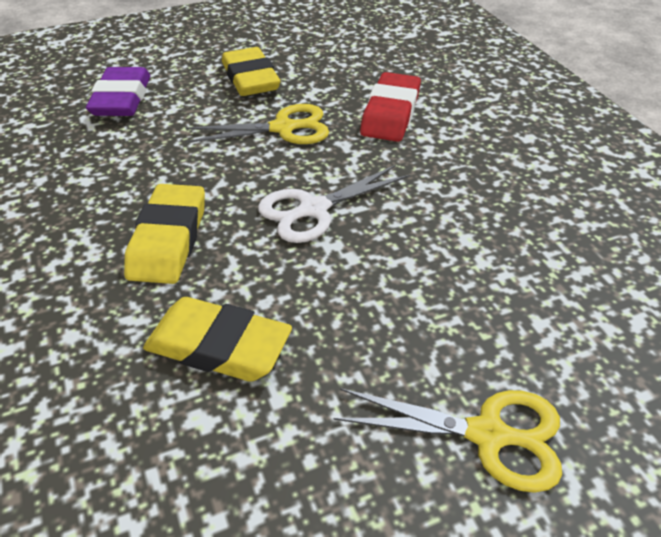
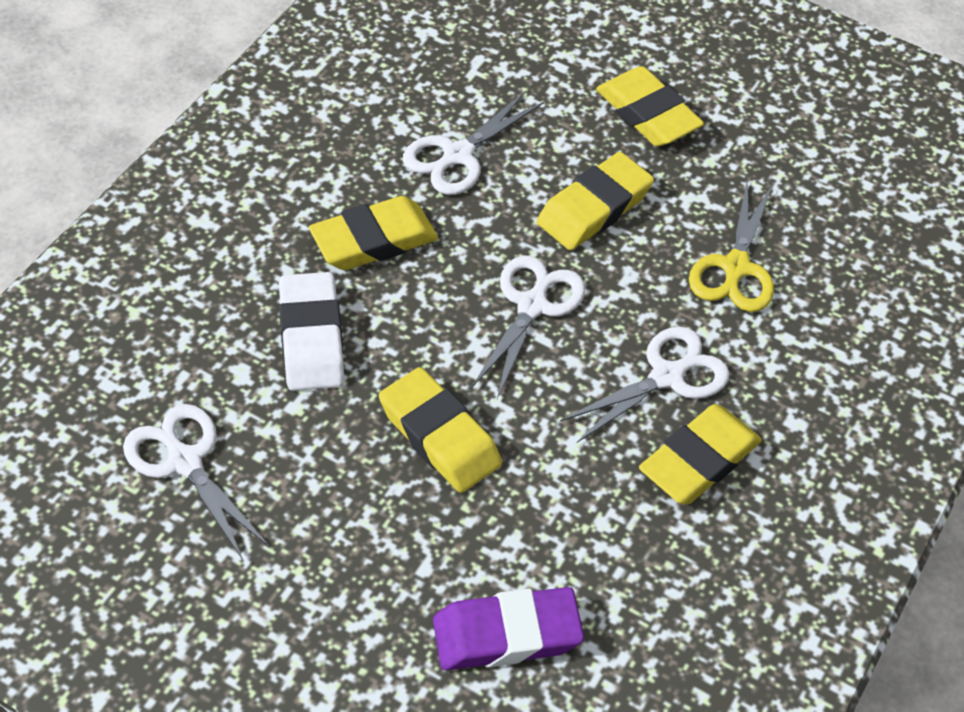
red eraser: 1 -> 0
white eraser: 0 -> 1
white scissors: 1 -> 4
yellow eraser: 3 -> 5
yellow scissors: 2 -> 1

